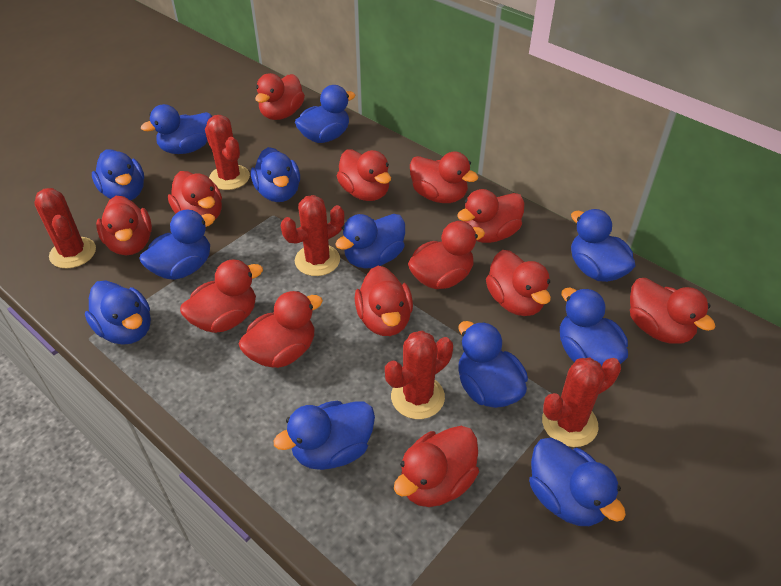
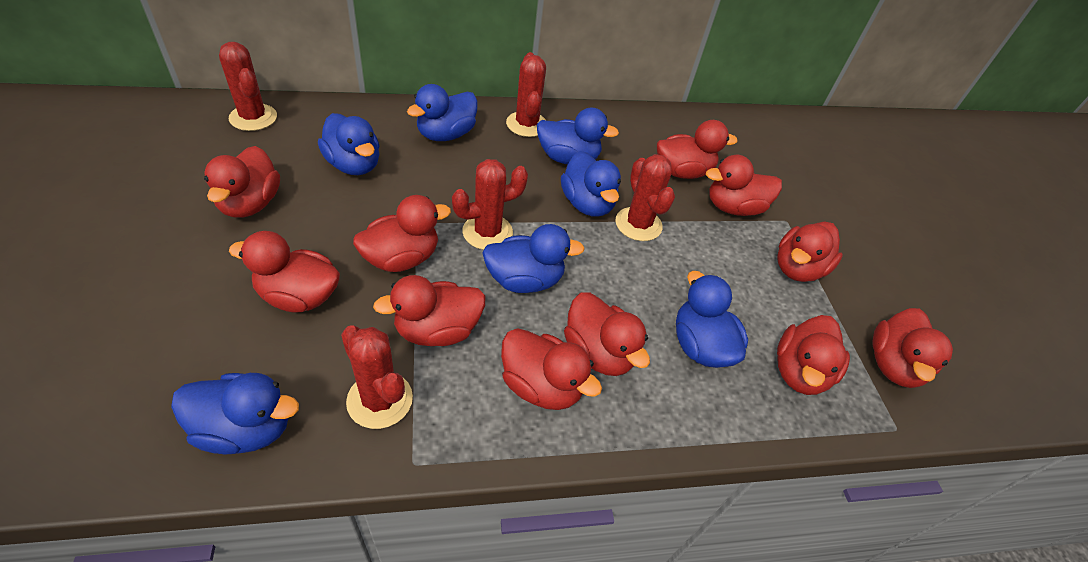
blue duck: 12 -> 7
red duck: 13 -> 11

